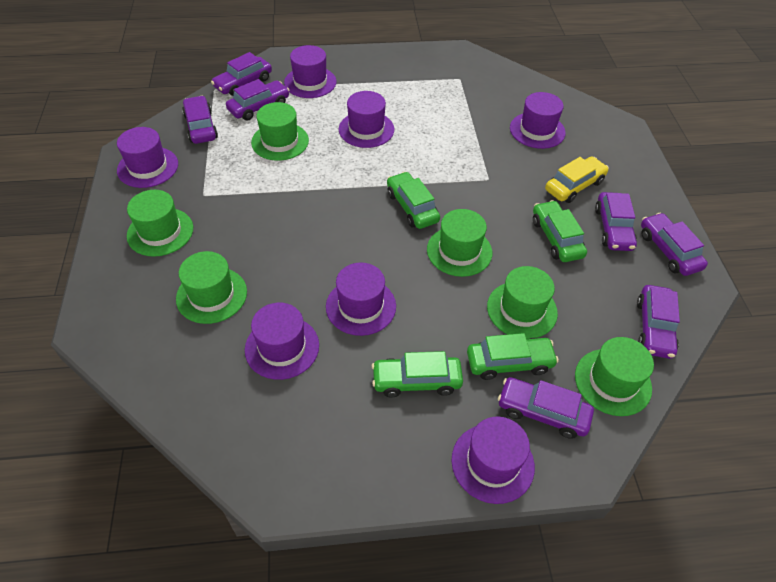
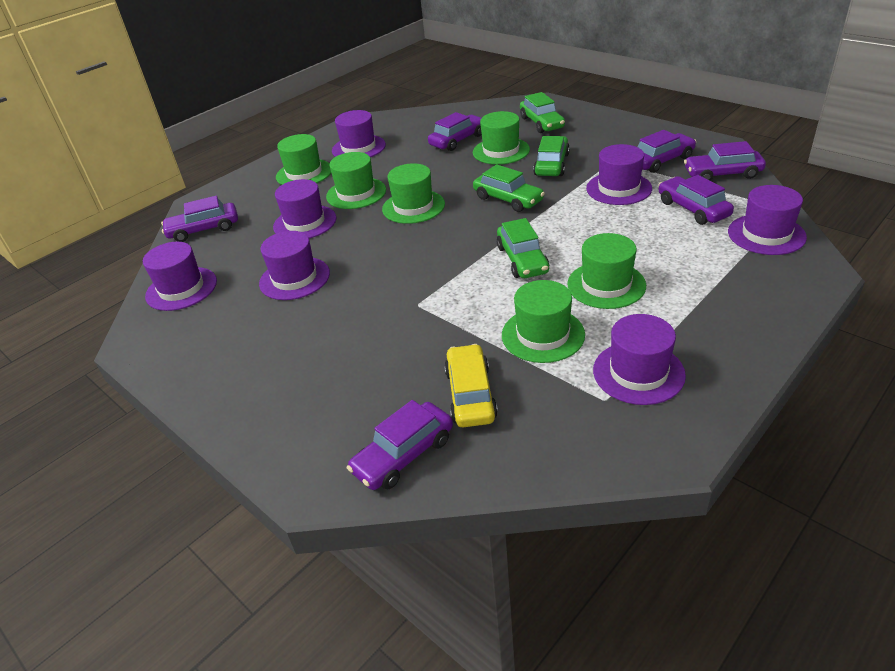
purple car: 7 -> 6

